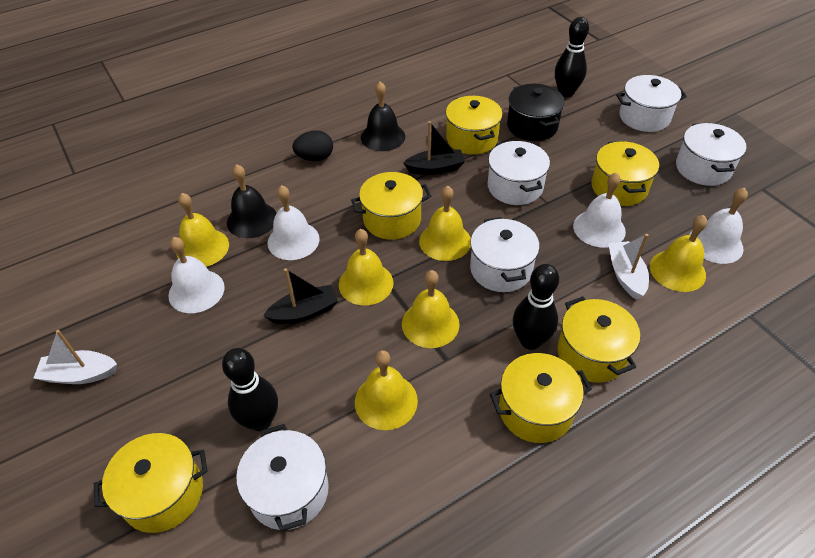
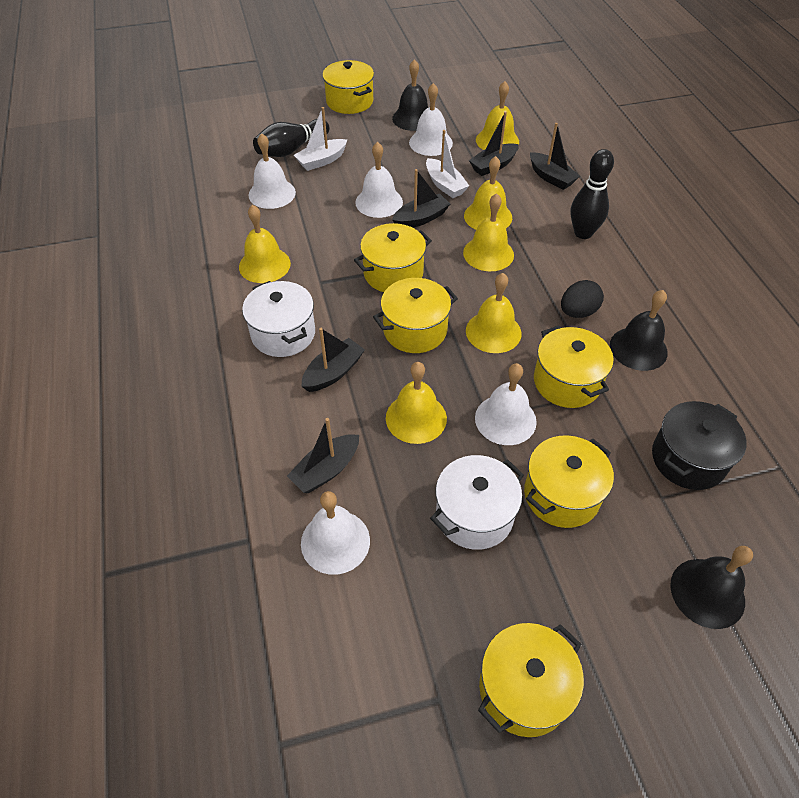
black bell: 2 -> 3
black boat: 2 -> 5
black bowling pin: 3 -> 2
white bell: 4 -> 5
white pot: 5 -> 2

